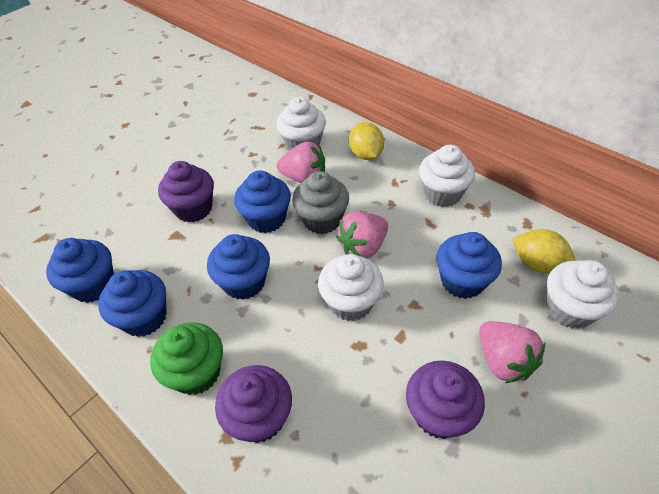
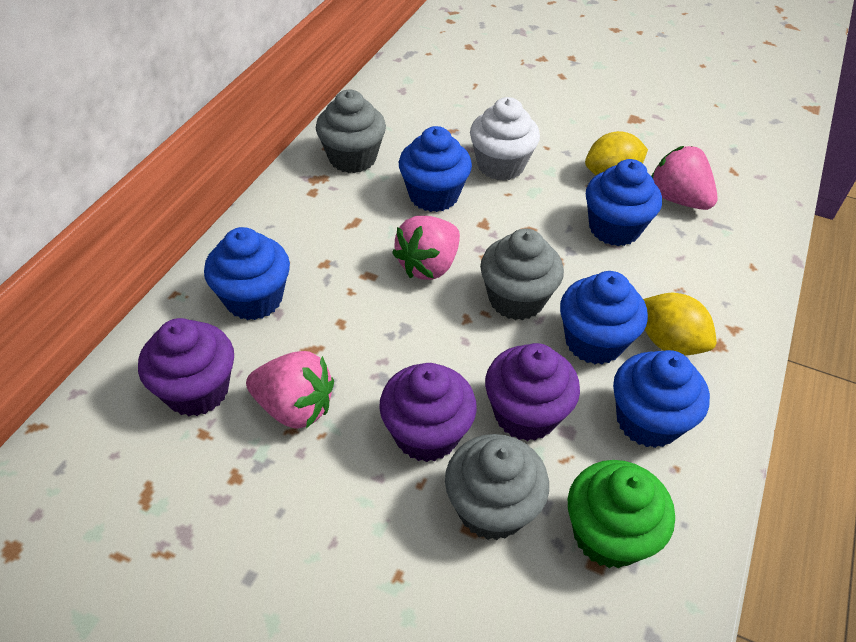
grey cupcake: 1 -> 3
white cupcake: 4 -> 1

